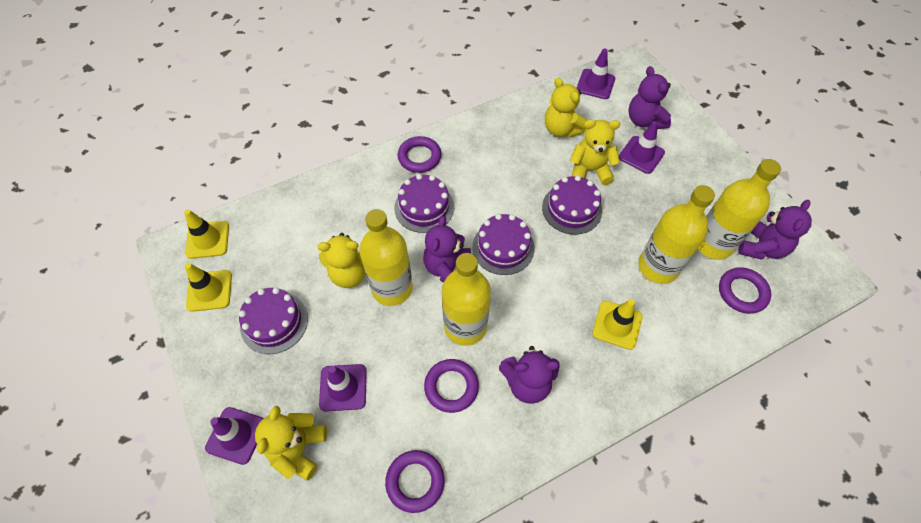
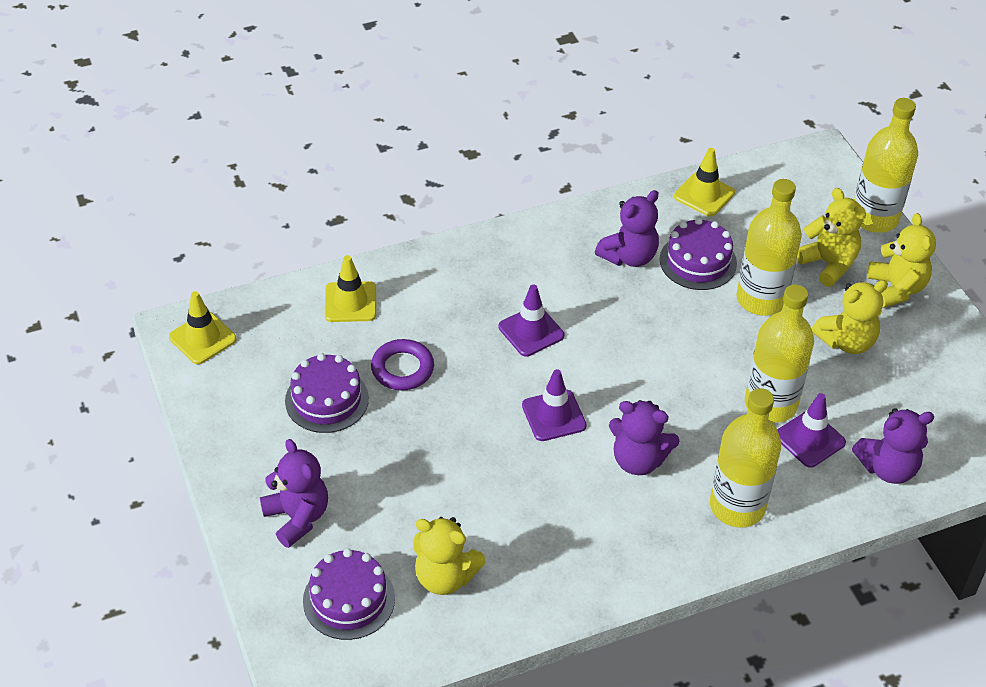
purple cake: 4 -> 3
purple ring: 4 -> 1
purple traffic cone: 4 -> 3

